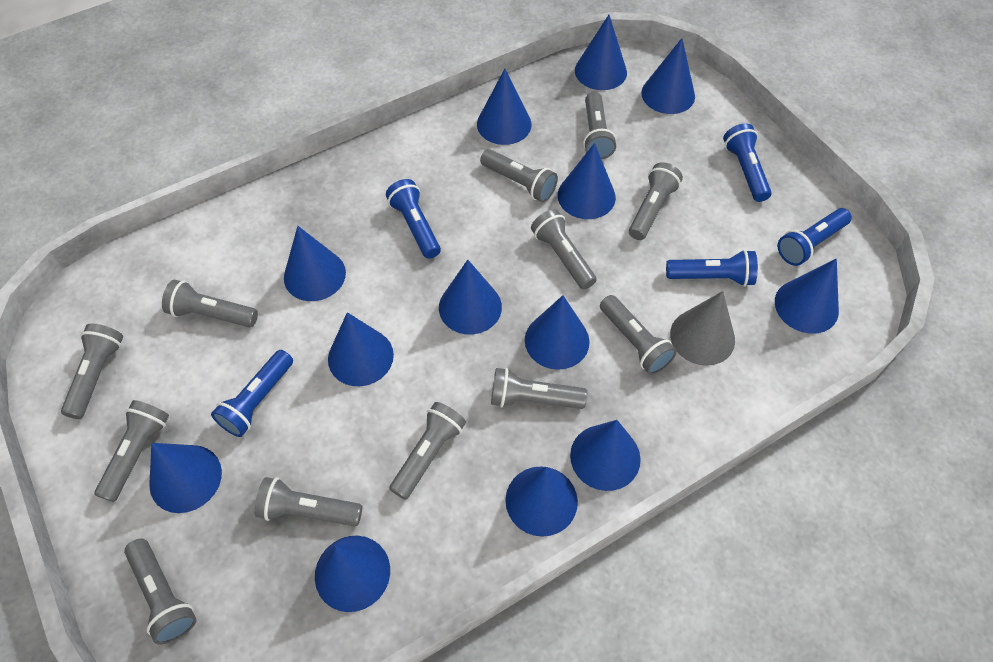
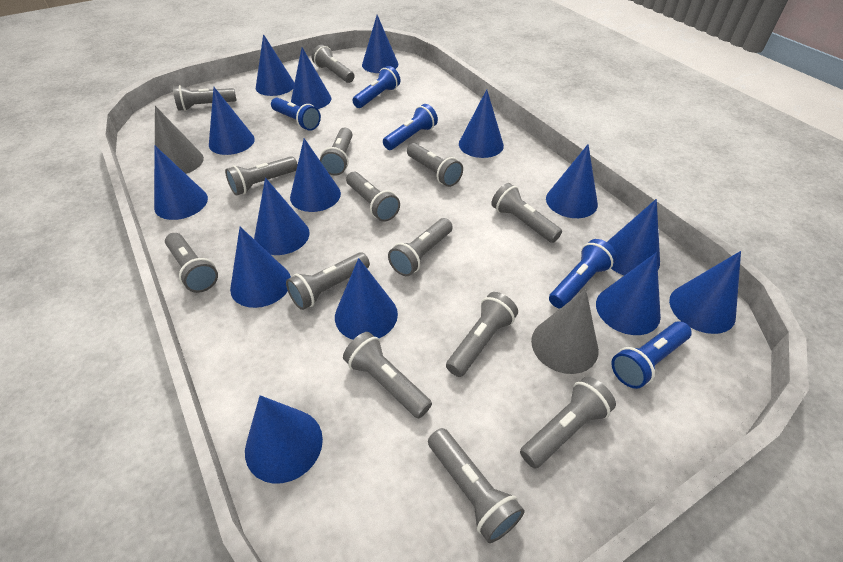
blue cone: 13 -> 15
grey cone: 1 -> 2
grey flashlight: 12 -> 14

